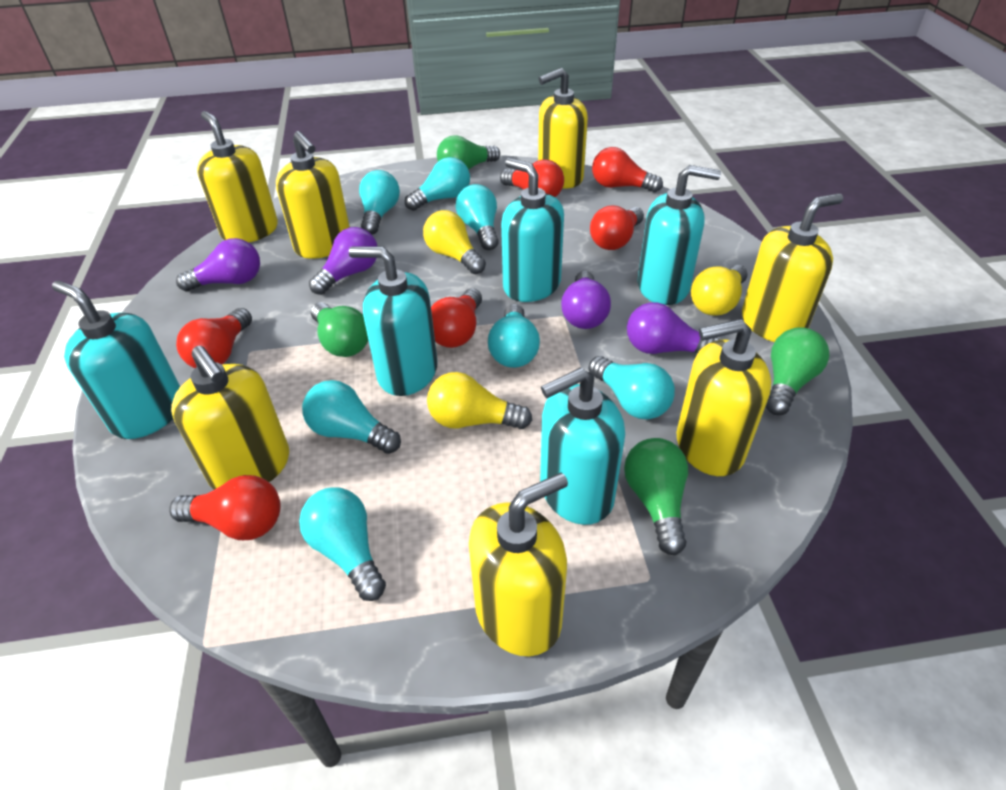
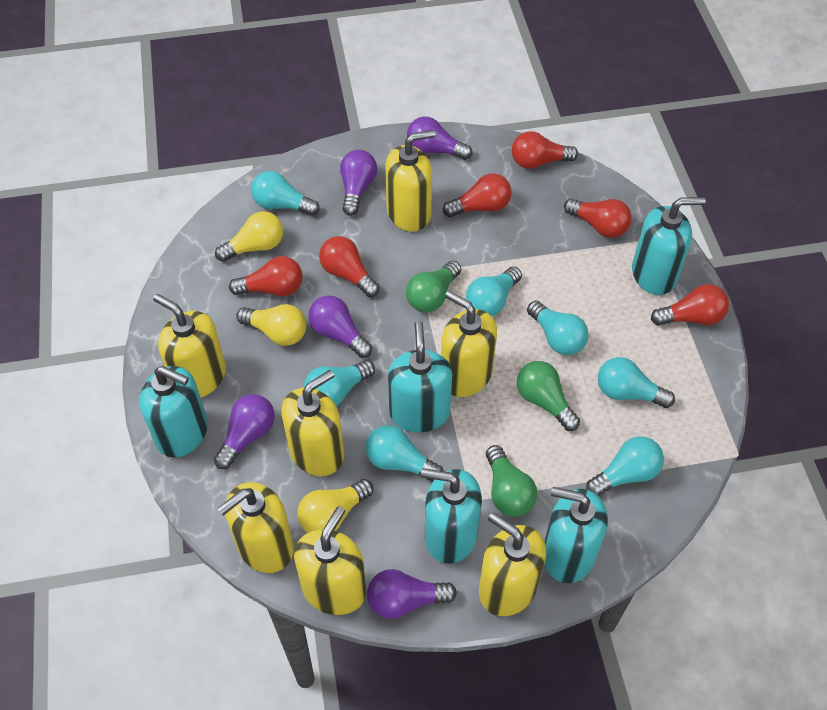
green light bulb: 4 -> 3
purple light bulb: 4 -> 5

